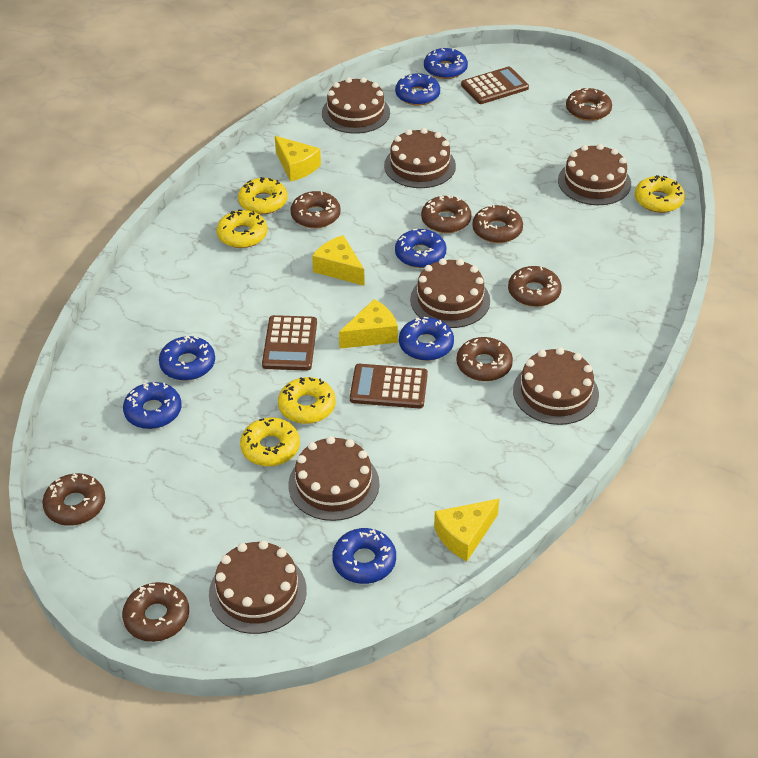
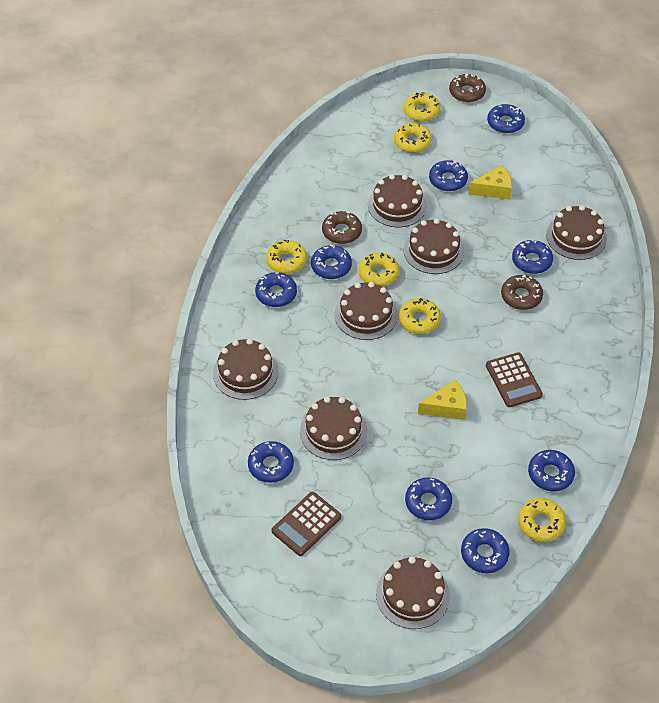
blue donut: 7 -> 9
brown calculator: 3 -> 2
brown donut: 8 -> 3
yellow cheese: 4 -> 2
yellow donut: 5 -> 6

